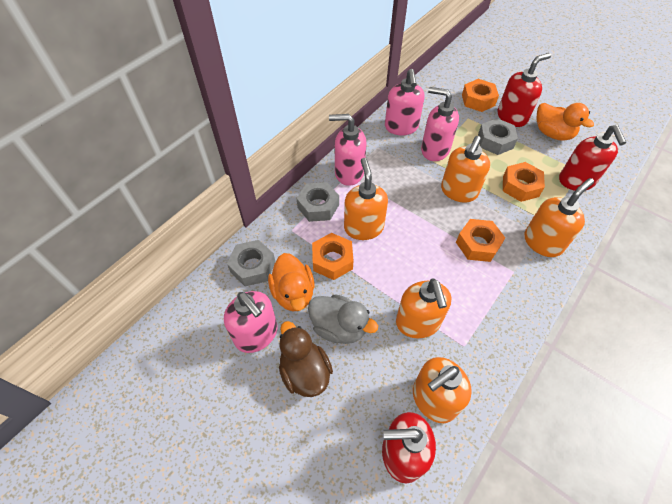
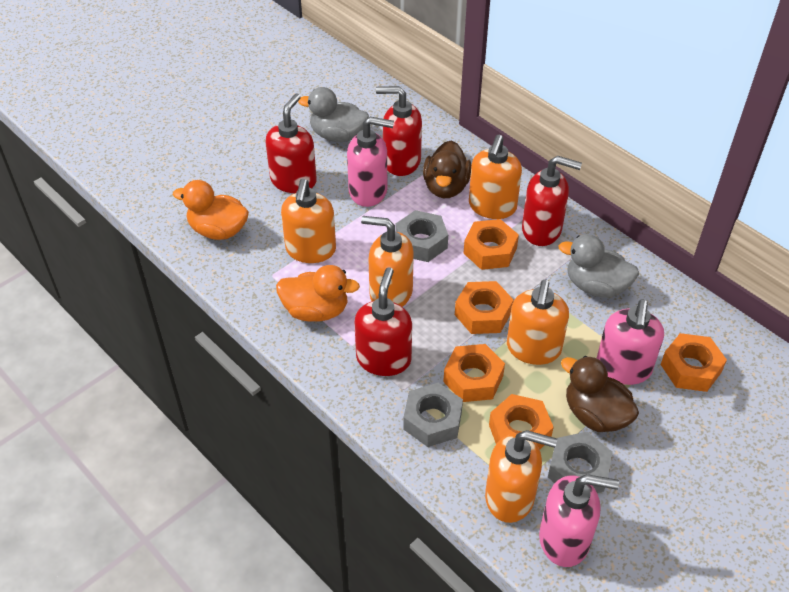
brown duck: 1 -> 2
grey duck: 1 -> 2
orange nut: 4 -> 5
pink soap dispenser: 4 -> 3
red soap dispenser: 3 -> 4

